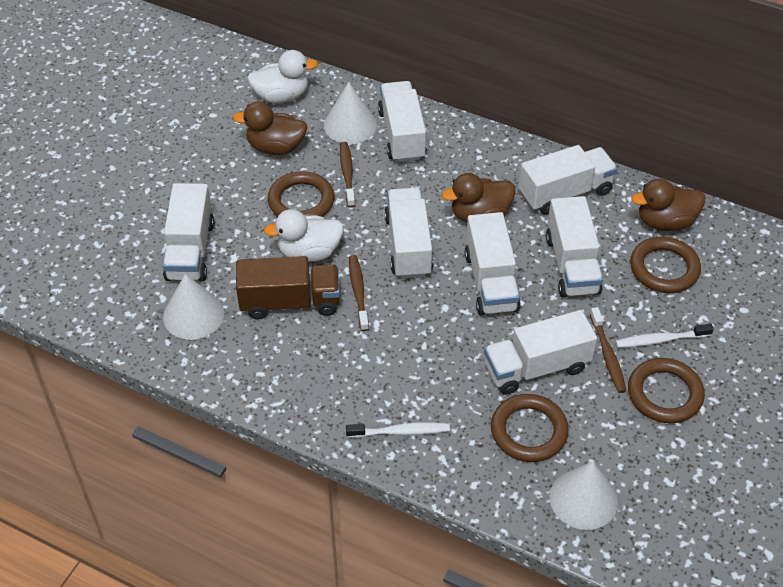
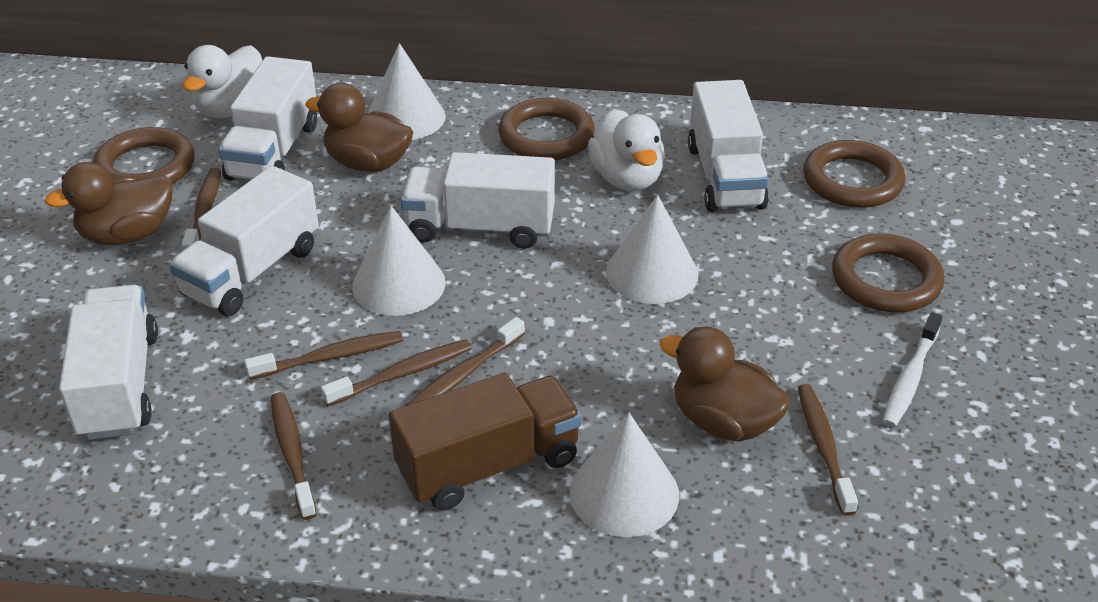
brown toothbrush: 3 -> 6
white cone: 3 -> 4
white toothbrush: 2 -> 1
white truck: 7 -> 5

